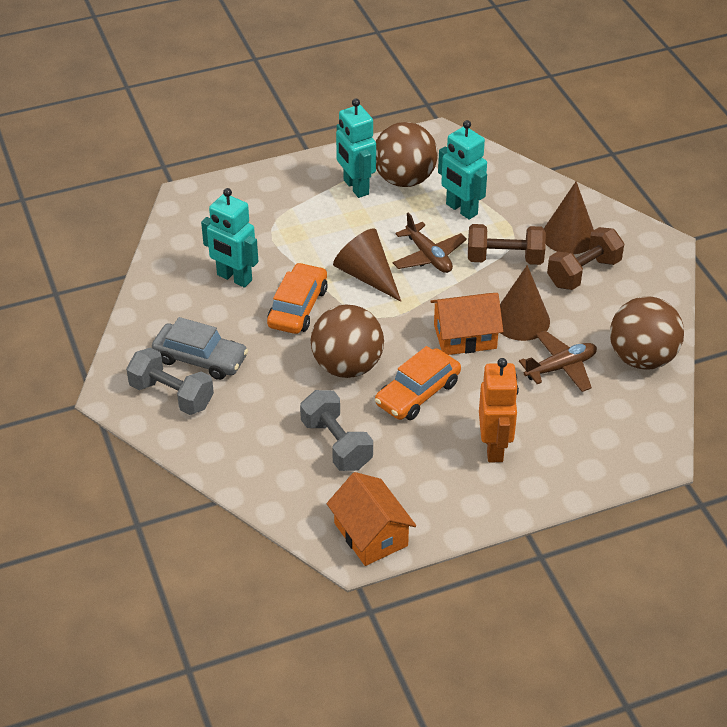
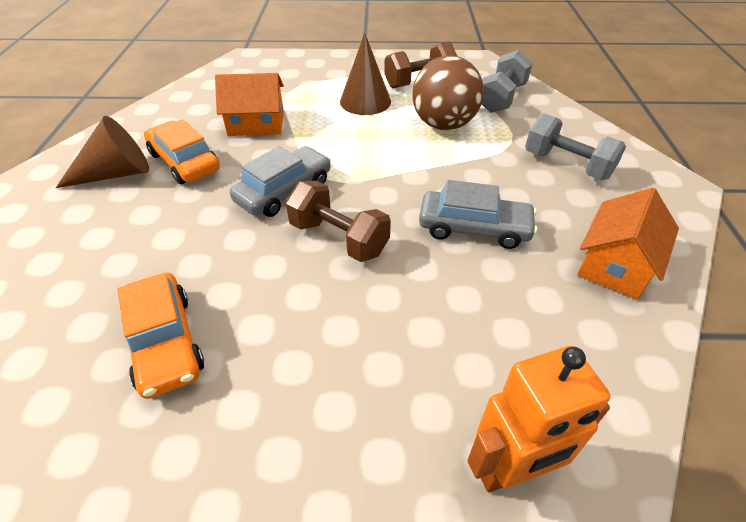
brown ball: 3 -> 1
brown cone: 3 -> 2
brown plane: 2 -> 0
grey car: 1 -> 2
turquoise robot: 3 -> 0

